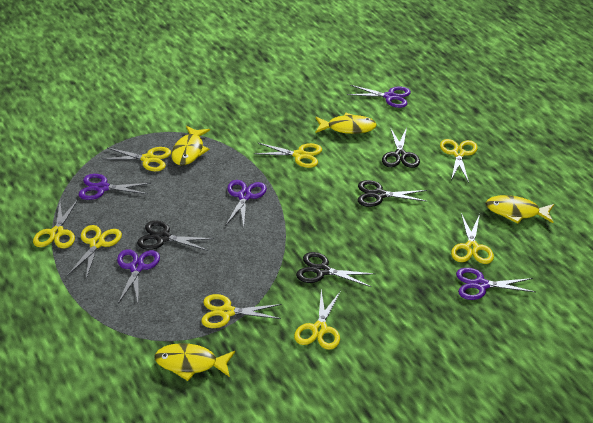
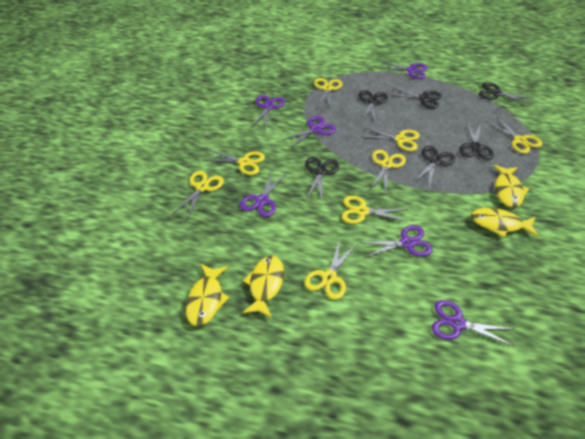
black scissors: 4 -> 6
purple scissors: 5 -> 6

